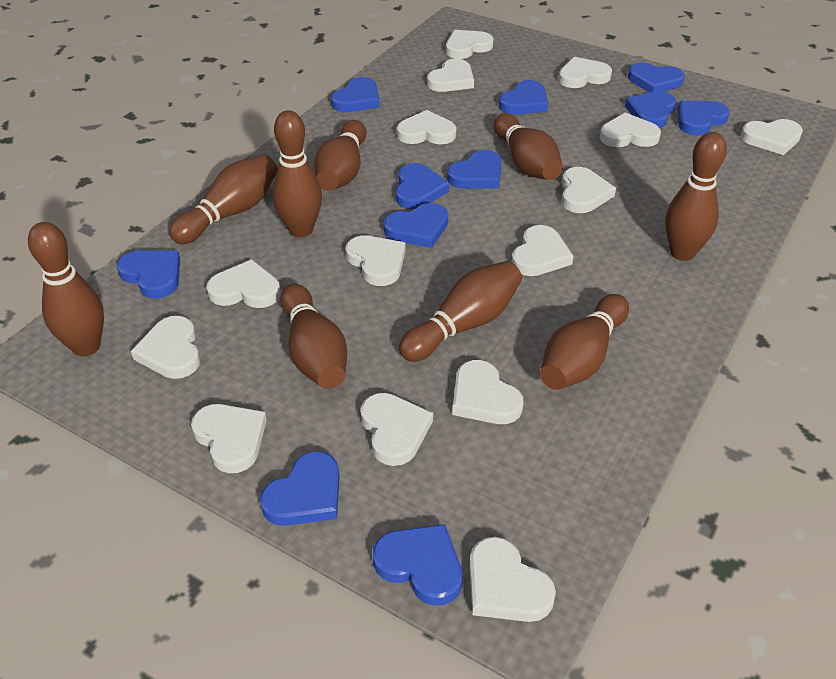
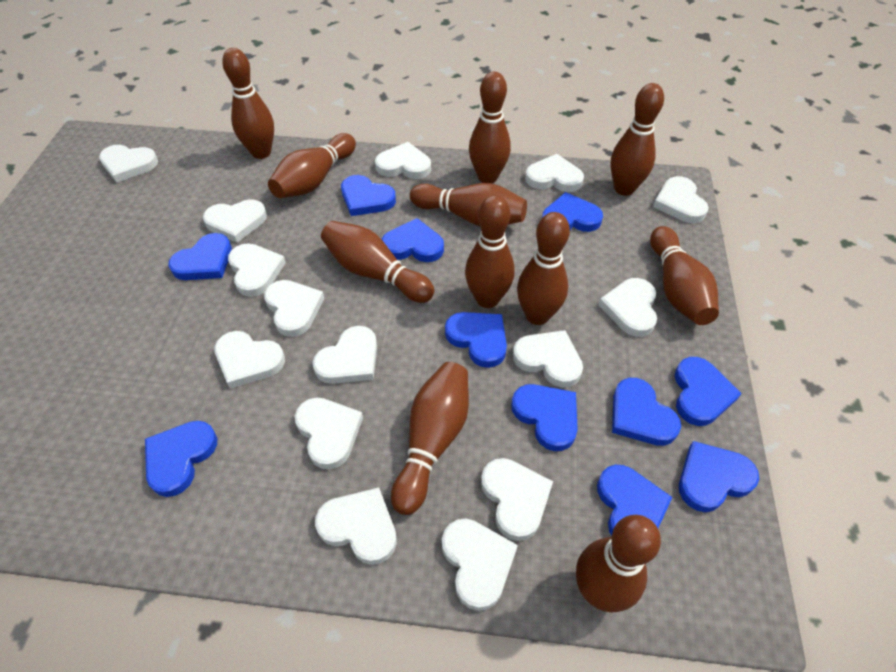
brown bowling pin: 9 -> 11

